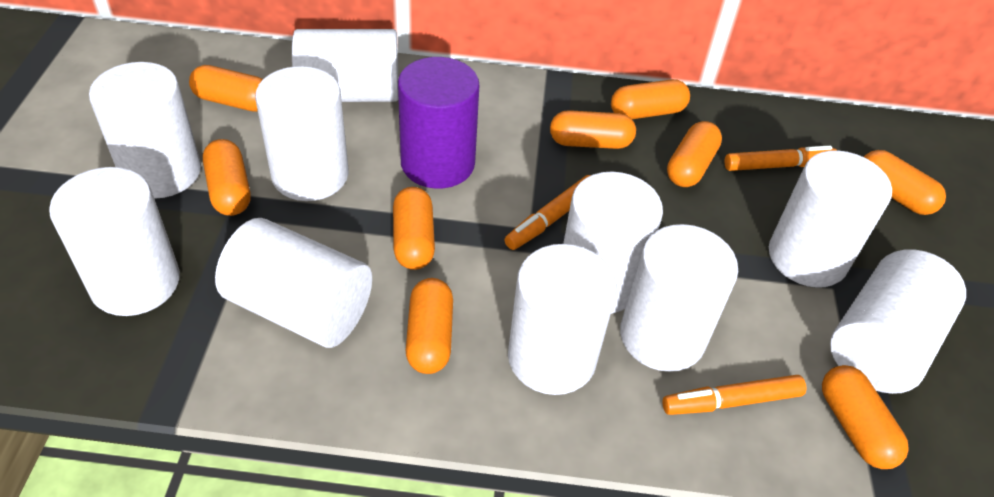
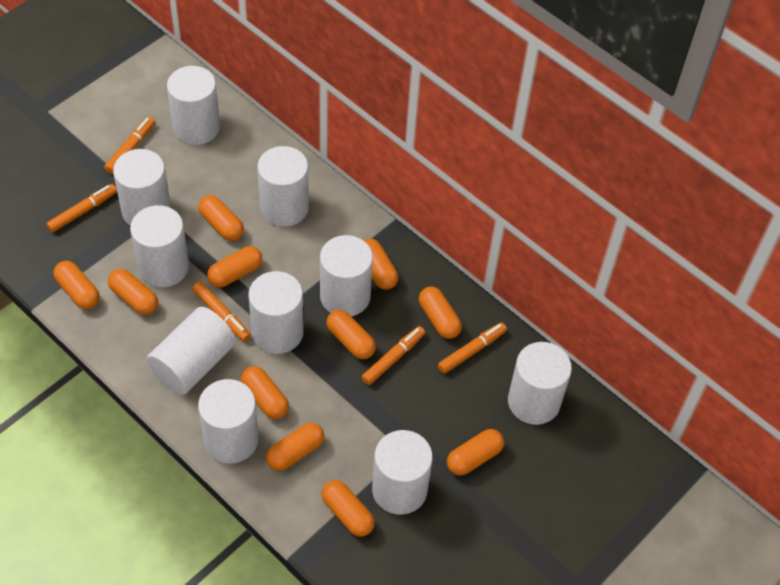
orange capsule: 9 -> 11
orange marker: 3 -> 5
purple cylinder: 1 -> 0

